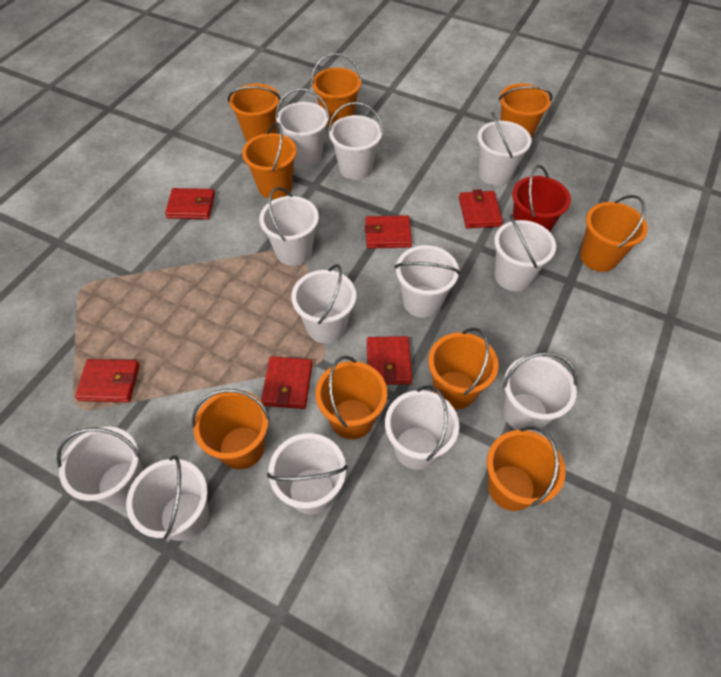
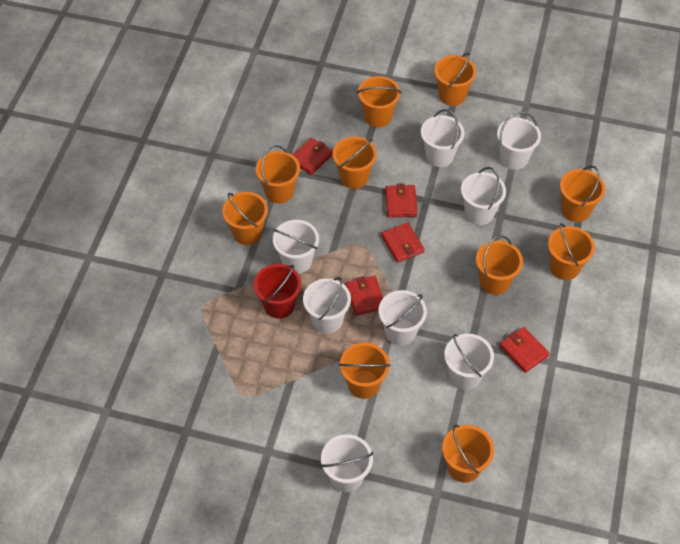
orange bucket: 9 -> 10
red wallet: 6 -> 5
white bucket: 12 -> 8

